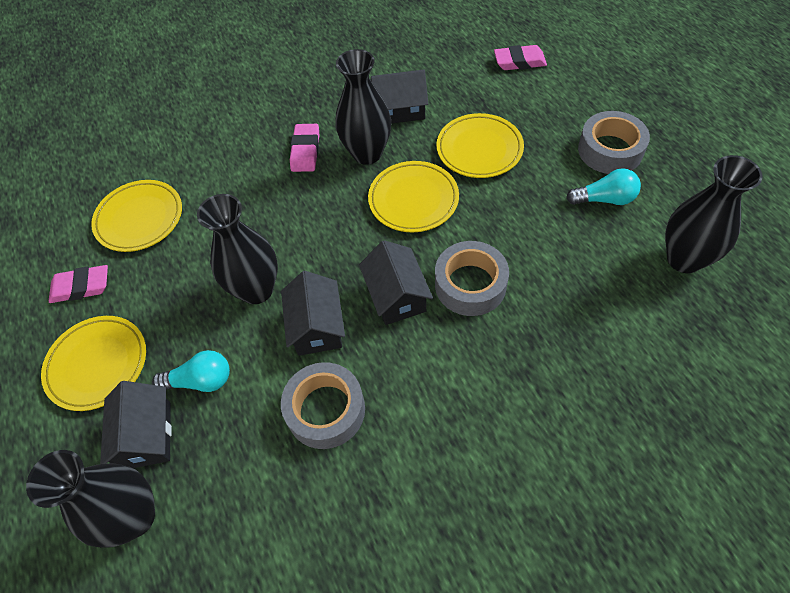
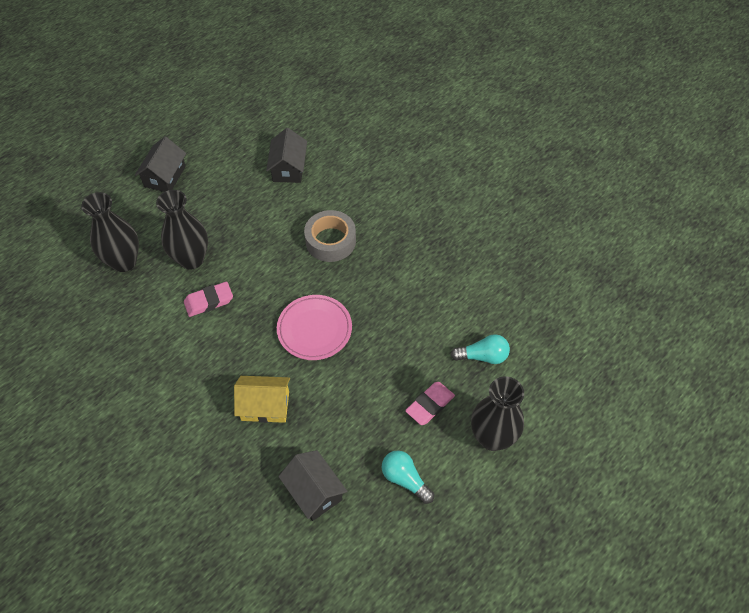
black house: 4 -> 3
black vase: 4 -> 3
grey tape: 3 -> 1
pink eraser: 3 -> 2
pink plate: 0 -> 1
yellow house: 0 -> 1
yellow plate: 4 -> 0

